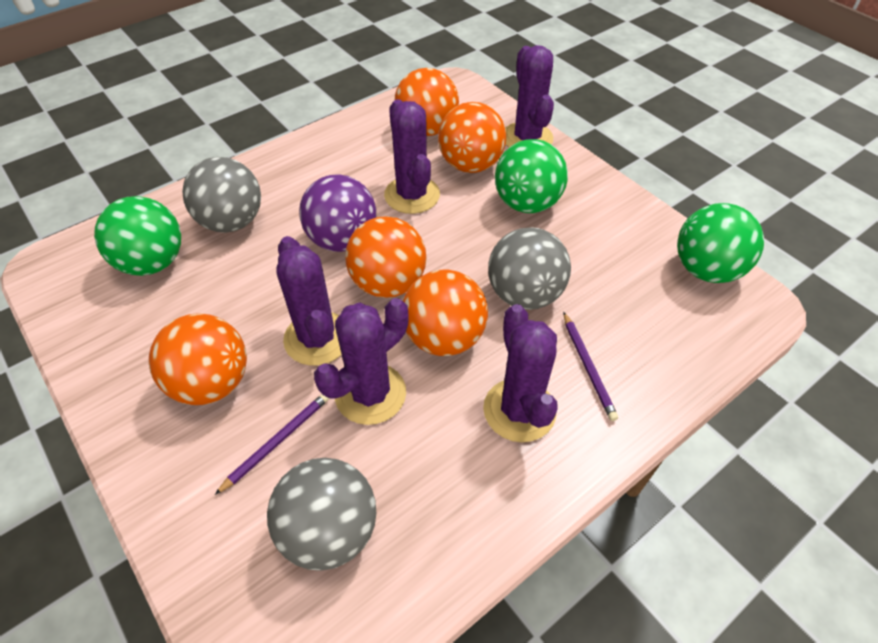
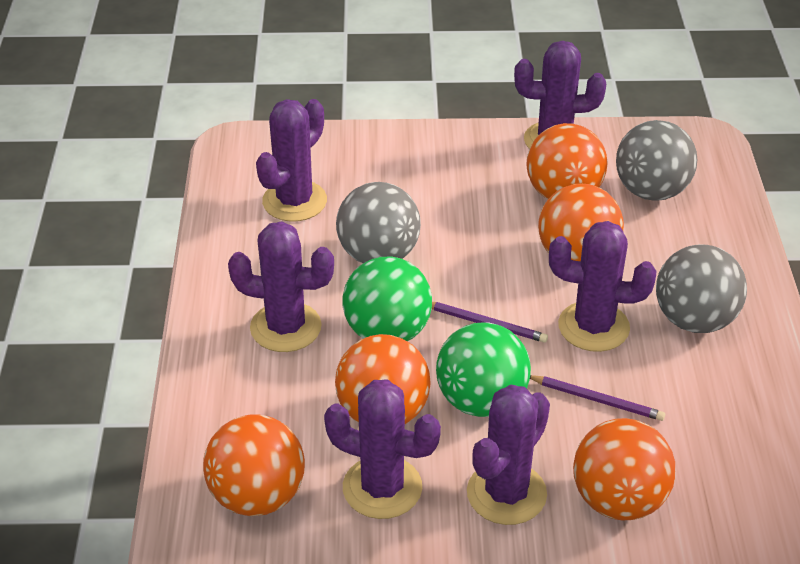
green ball: 3 -> 2
purple ball: 1 -> 0
purple cactus: 5 -> 6

